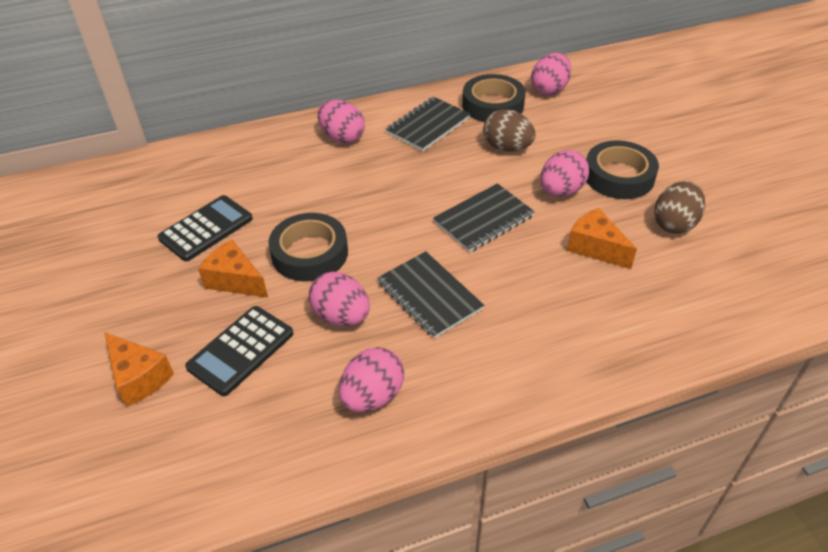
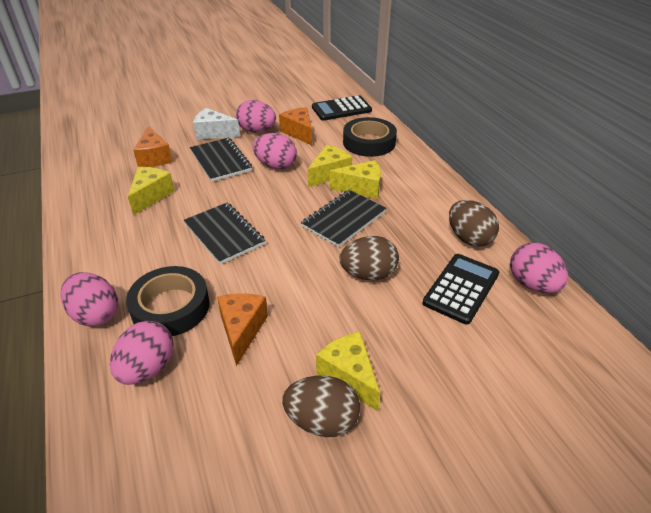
black tape: 3 -> 2
brown egg: 2 -> 3
white cheese: 0 -> 1
yellow cheese: 0 -> 4

